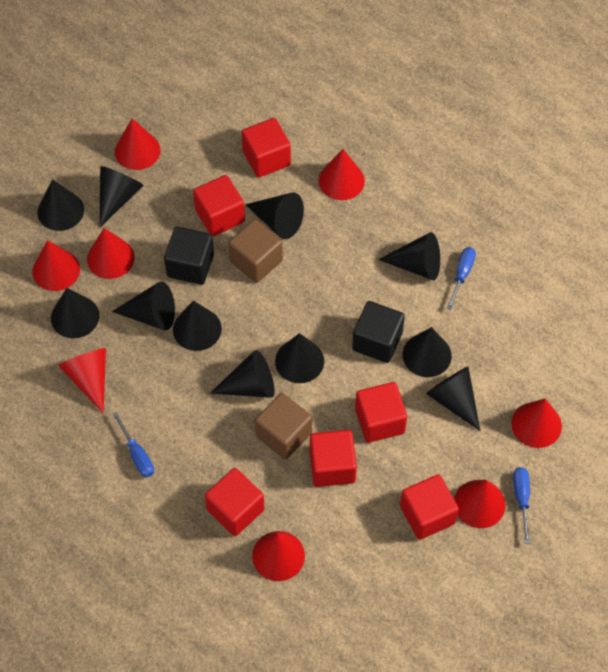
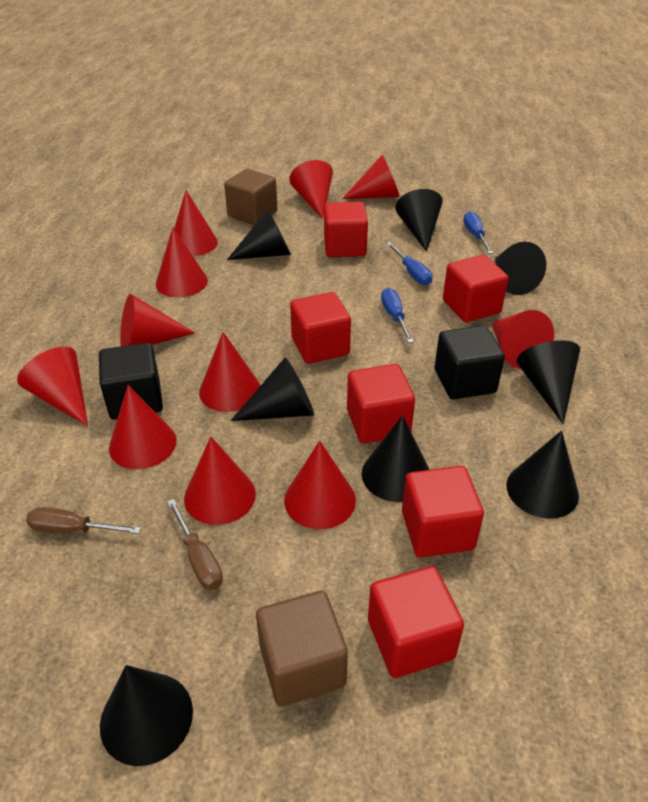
black cone: 11 -> 8
brown screwdriver: 0 -> 2
red cone: 8 -> 11

